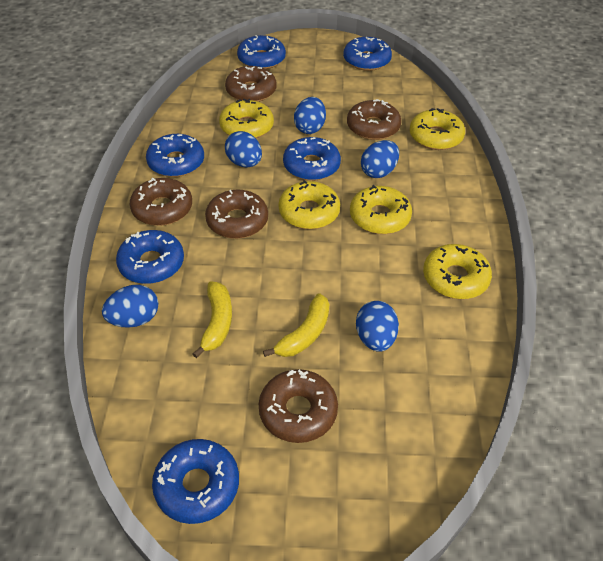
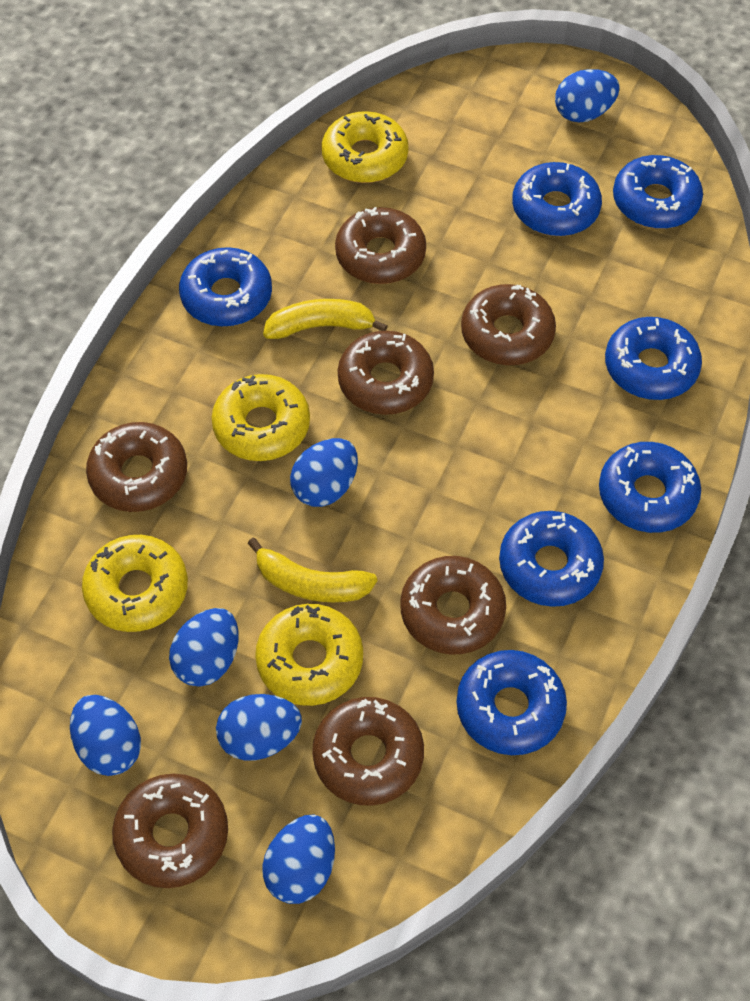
blue donut: 6 -> 7
blue egg: 5 -> 6
brown donut: 5 -> 7
yellow donut: 5 -> 4

